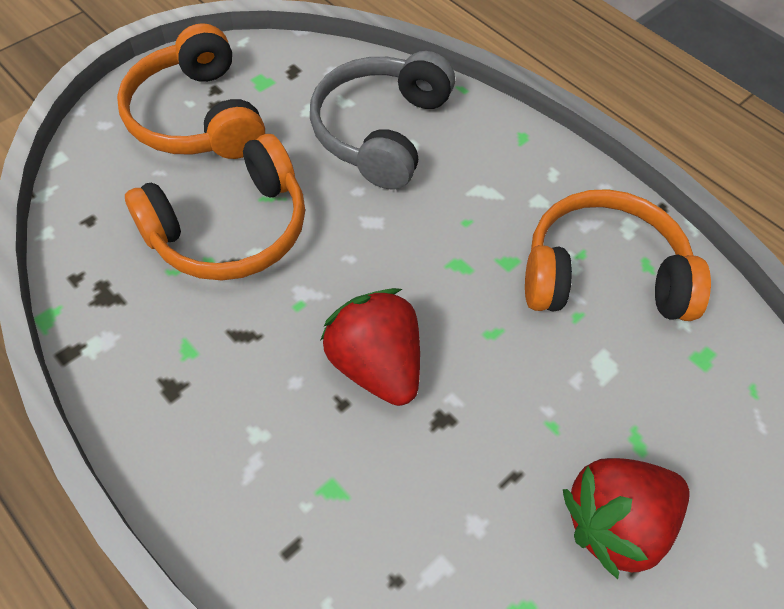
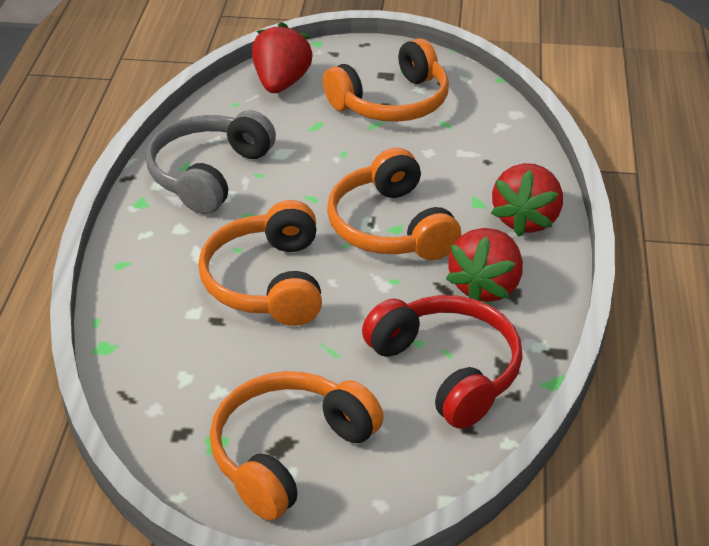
orange headphones: 3 -> 4
red headphones: 0 -> 1
red strawberry: 2 -> 3

